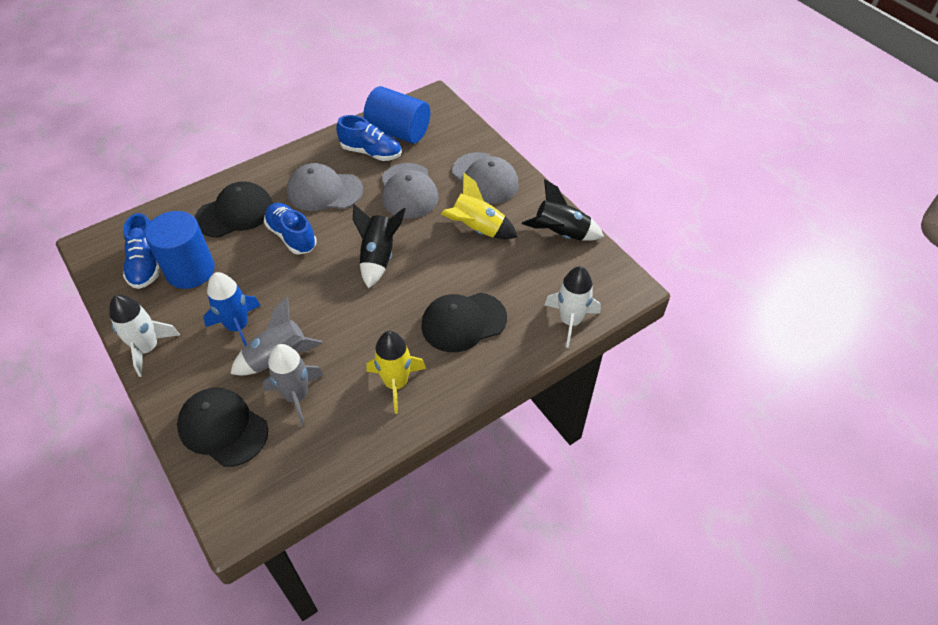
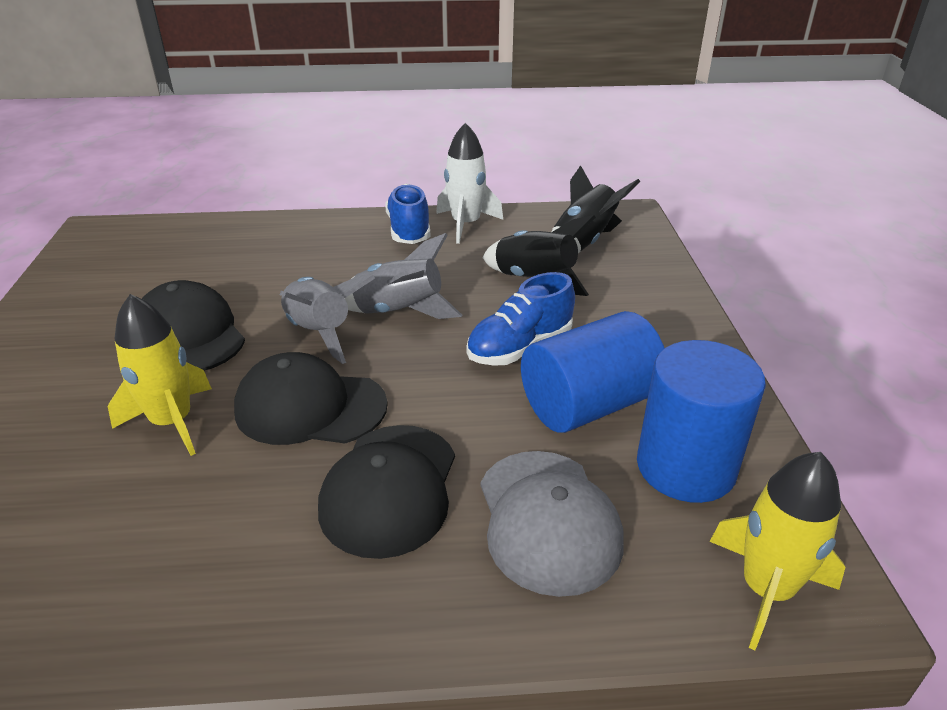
blue rocket: 1 -> 0
blue shoe: 3 -> 2
grey cap: 3 -> 1
white rocket: 2 -> 1

